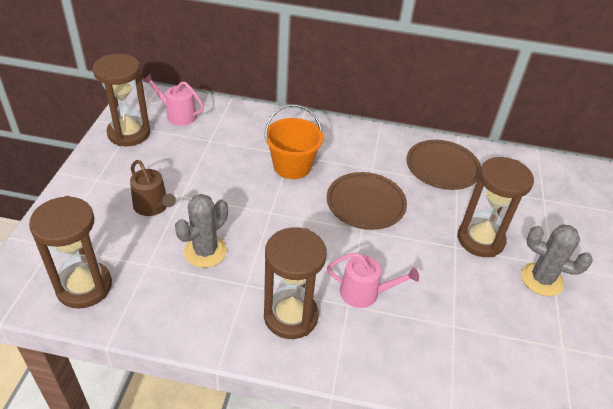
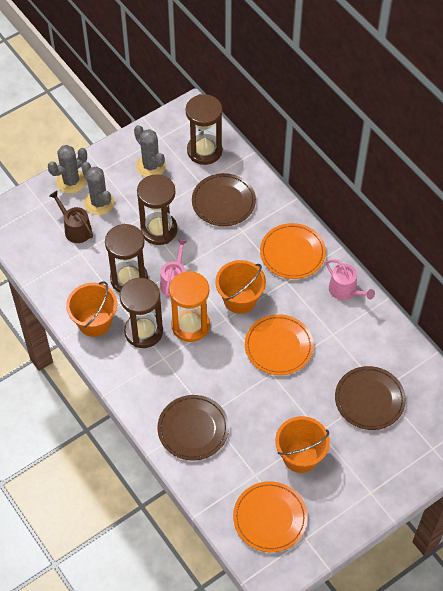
brown plate: 2 -> 3
grey cactus: 2 -> 3
orange bucket: 1 -> 3
orange hourglass: 0 -> 1
orange plate: 0 -> 3

